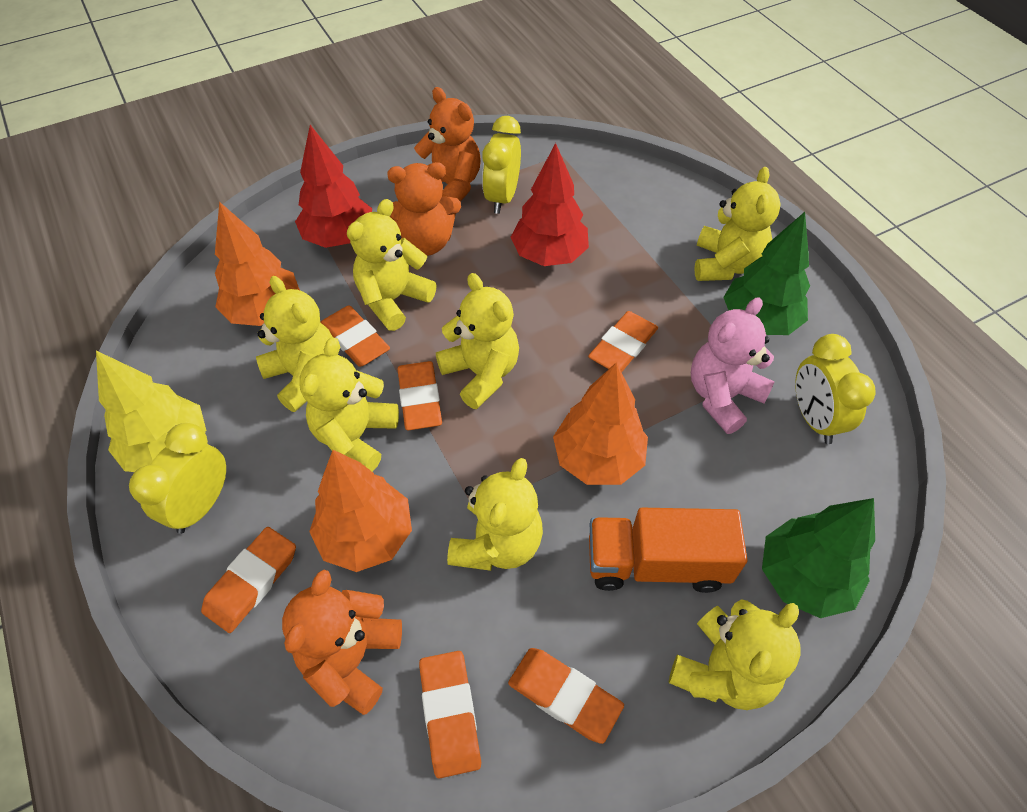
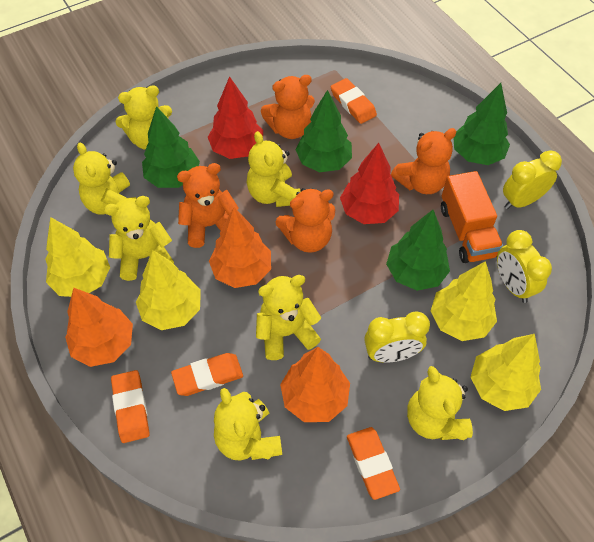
green tree: 2 -> 4
orange eraser: 6 -> 4
orange teddy bear: 3 -> 4
pink teddy bear: 1 -> 0
yellow tree: 1 -> 4

